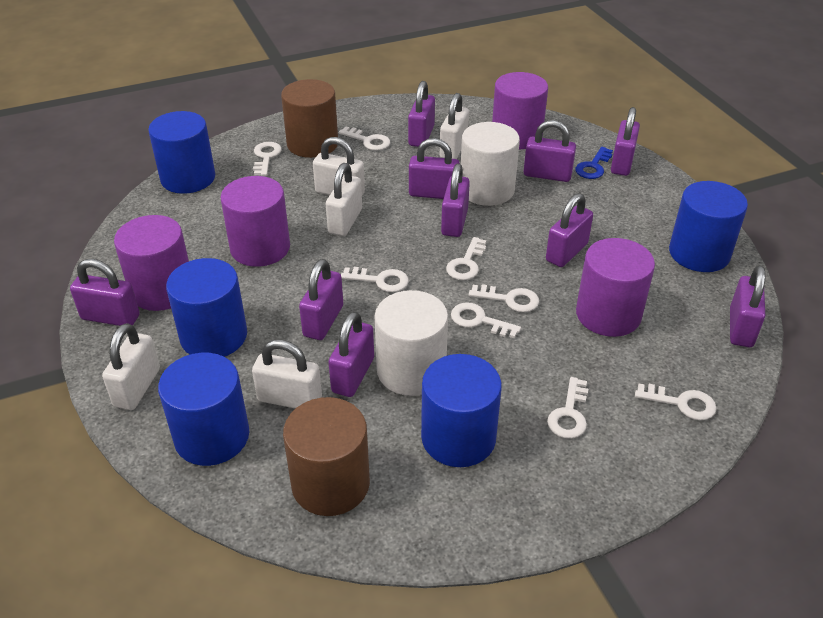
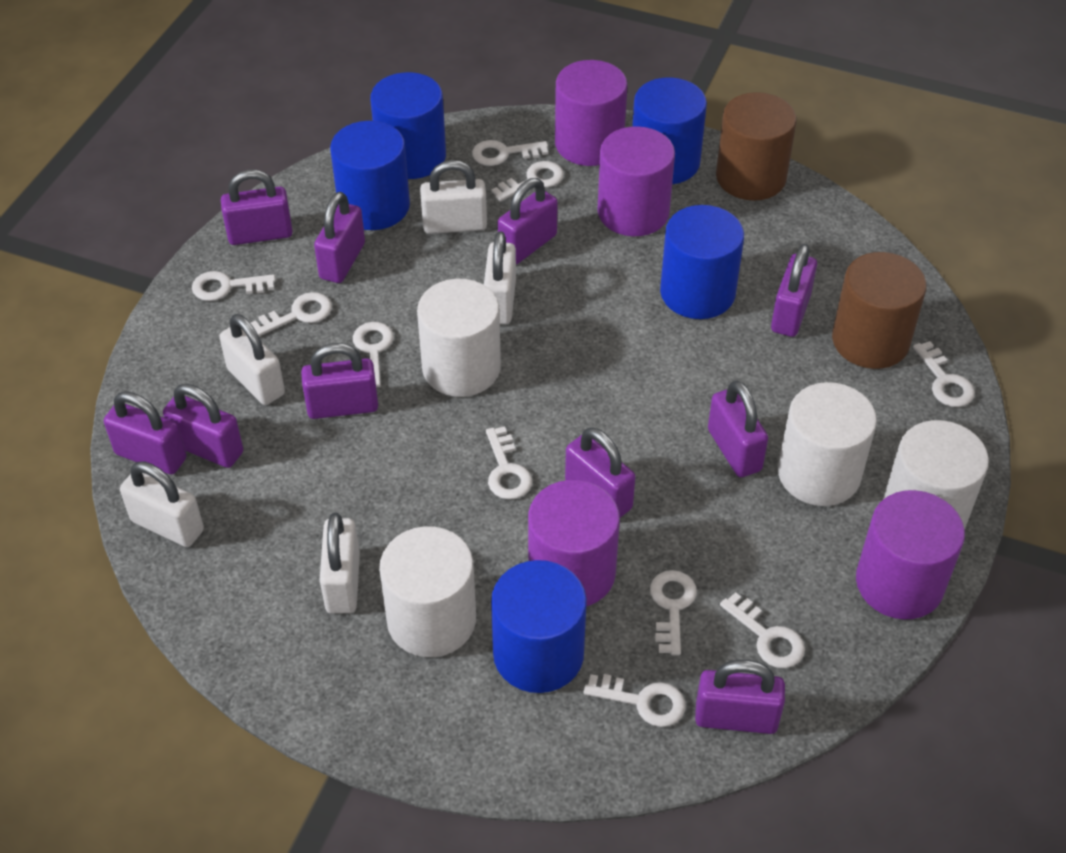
blue key: 1 -> 0
white cylinder: 2 -> 4
white key: 8 -> 10

